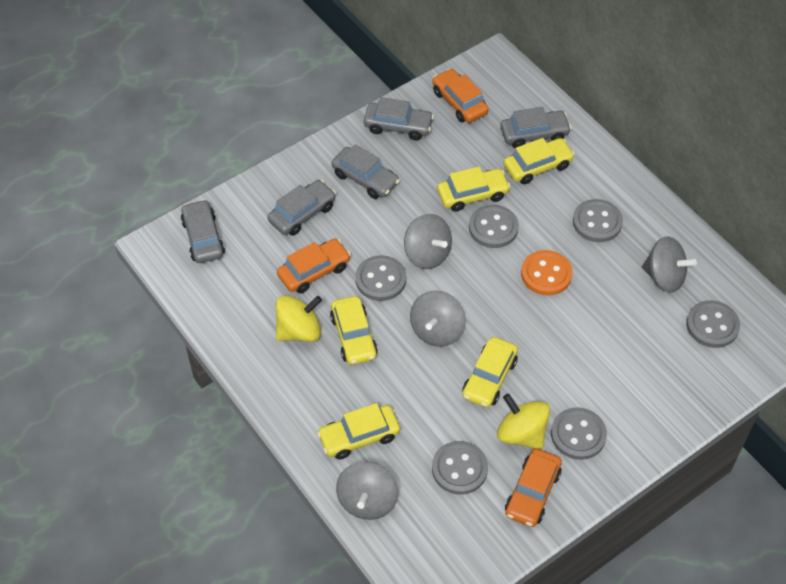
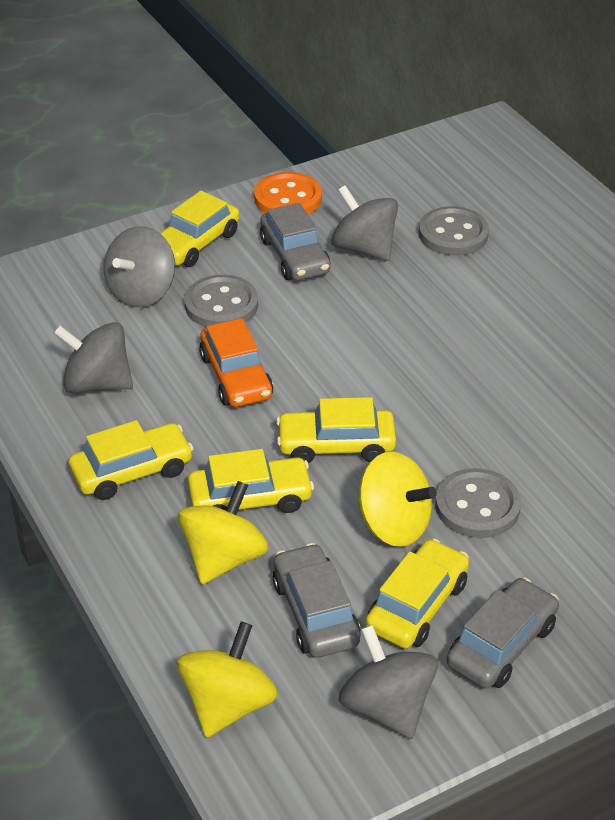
grey button: 6 -> 3
grey car: 5 -> 3
orange car: 3 -> 1
yellow spinning top: 2 -> 3

